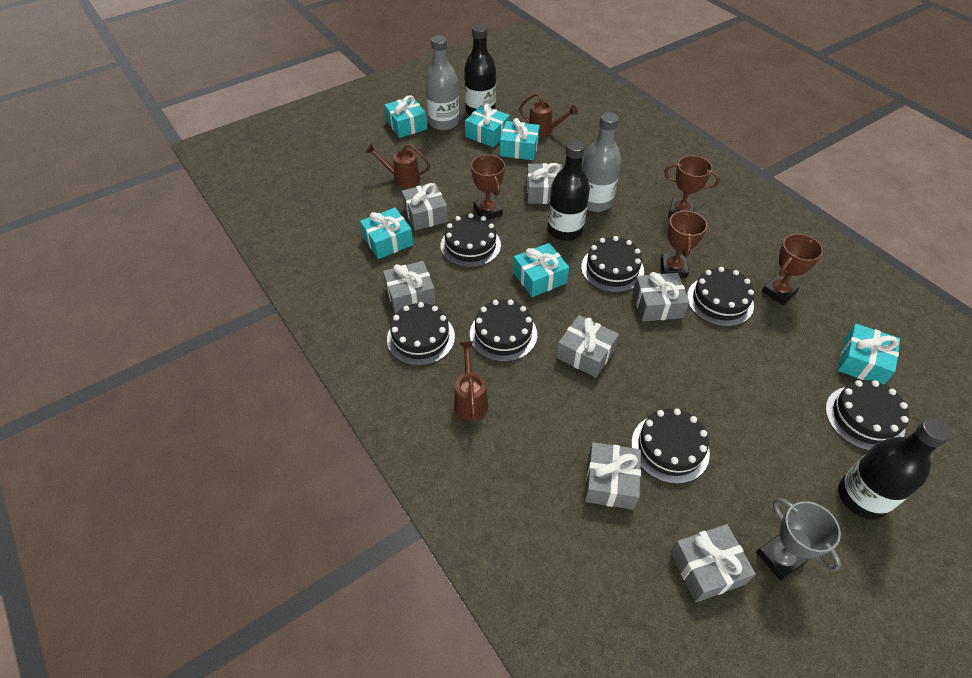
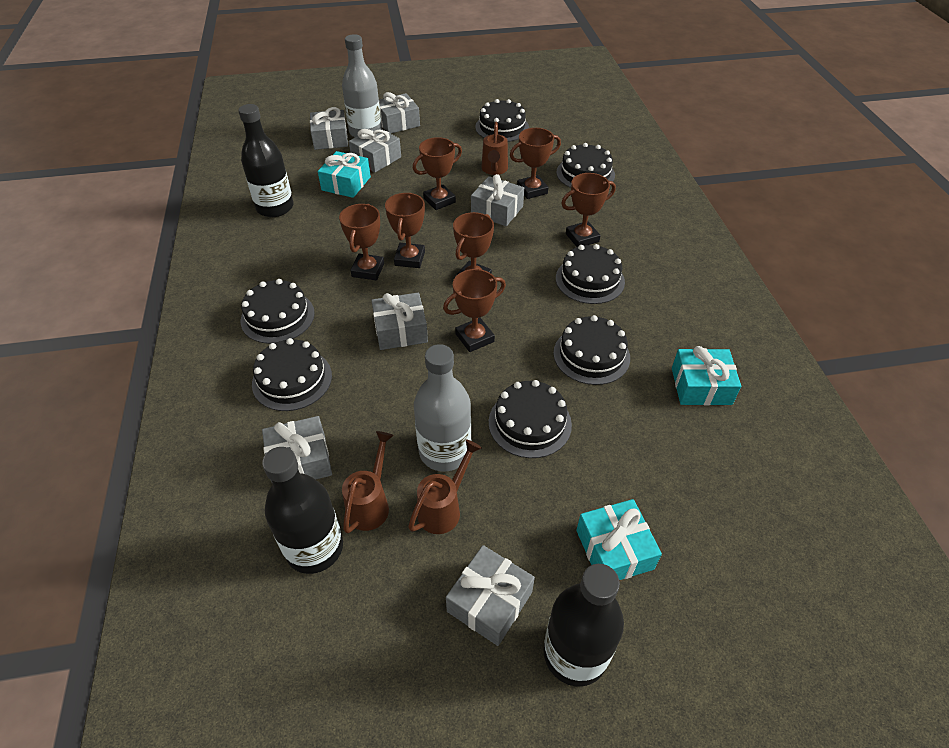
brown trophy: 4 -> 7
grey trophy: 1 -> 0
turquoise gift: 6 -> 3

